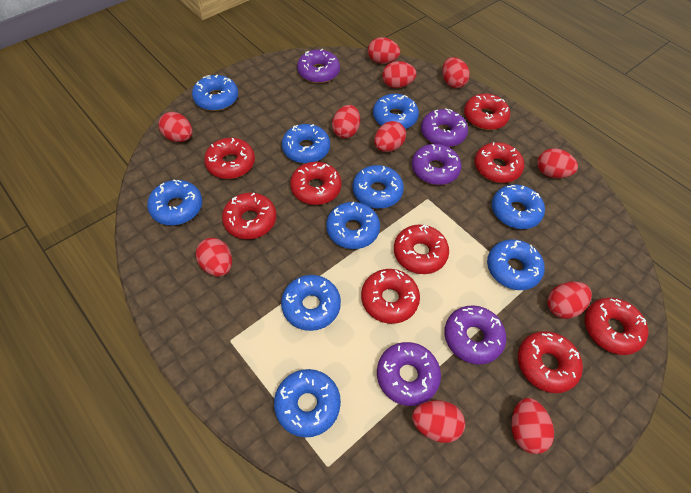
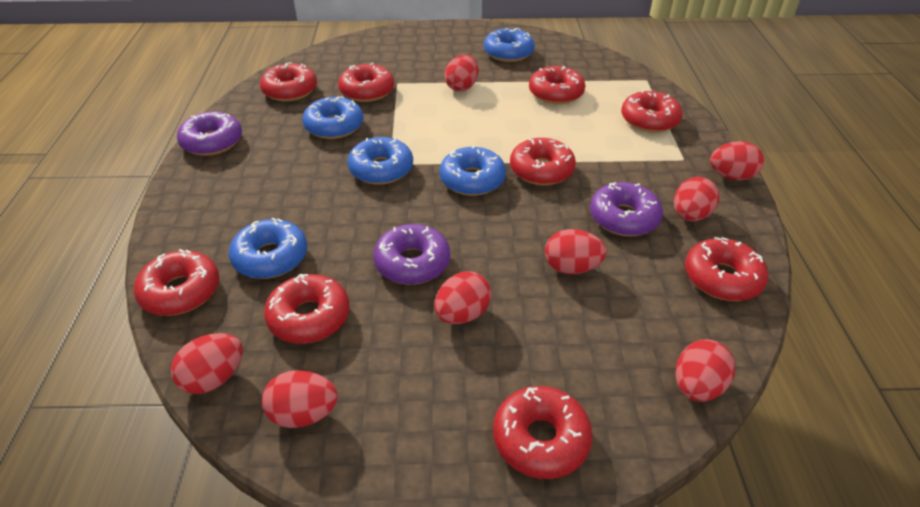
blue donut: 10 -> 5
purple donut: 5 -> 3
red egg: 11 -> 8

